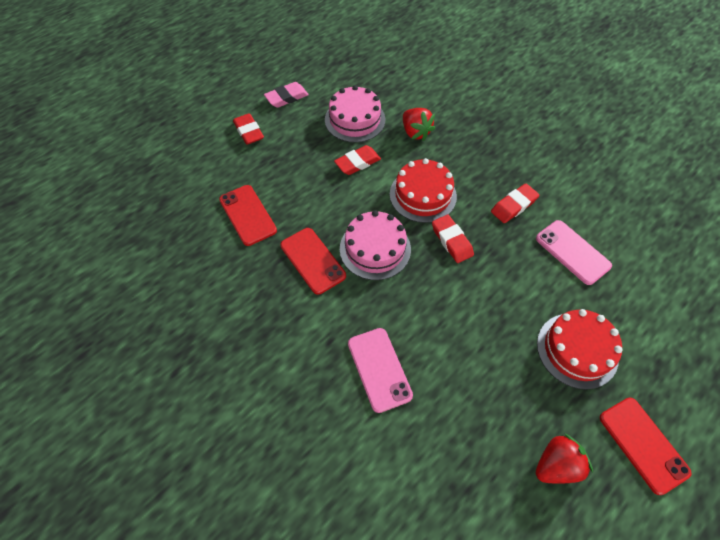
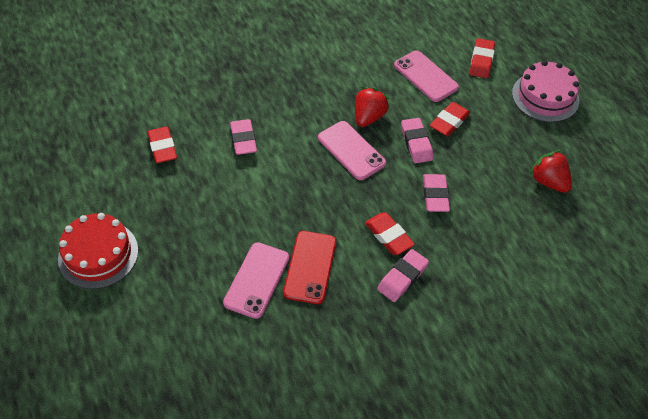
pink cake: 2 -> 1
pink eraser: 1 -> 4
pink phone: 2 -> 3
red cake: 2 -> 1
red phone: 3 -> 1

